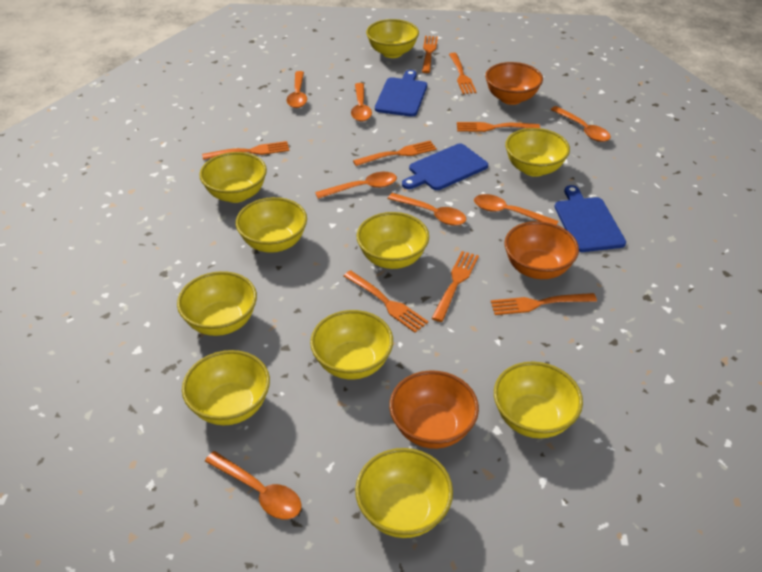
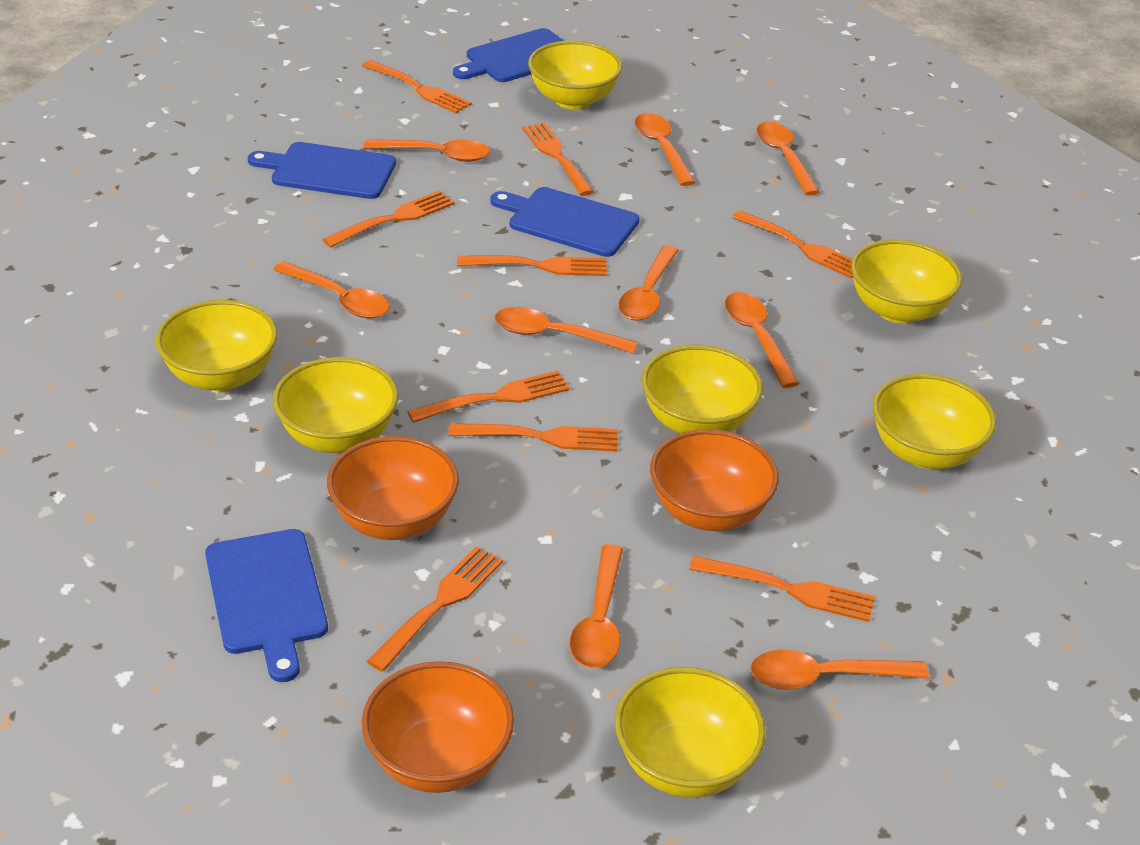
blue cutting board: 3 -> 4
orange fork: 8 -> 9
orange spoon: 7 -> 9
yellow bowl: 10 -> 7

